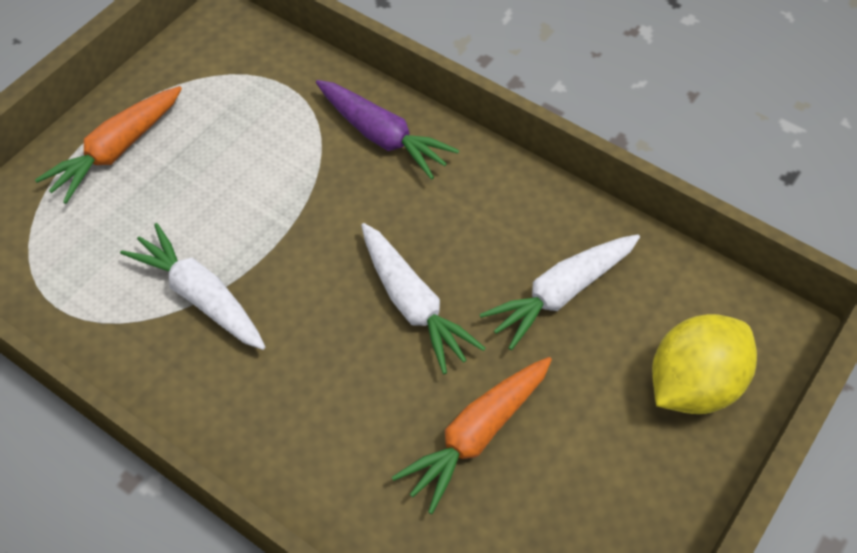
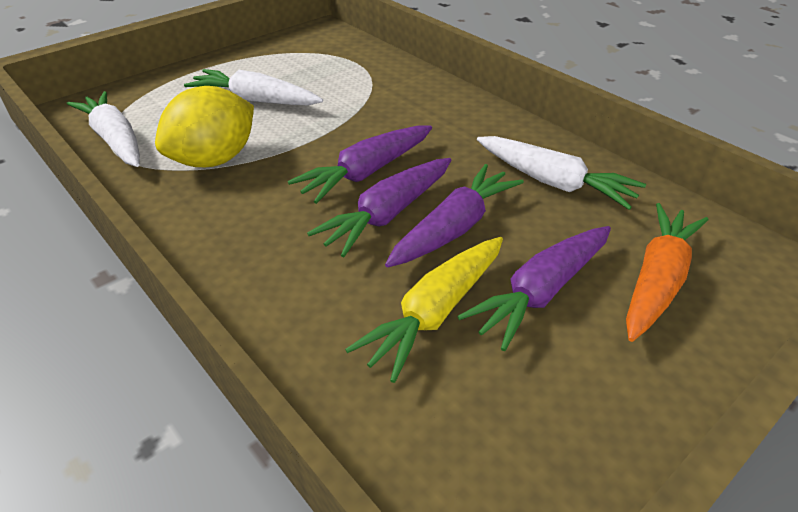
orange carrot: 2 -> 1
purple carrot: 1 -> 4
yellow carrot: 0 -> 1

